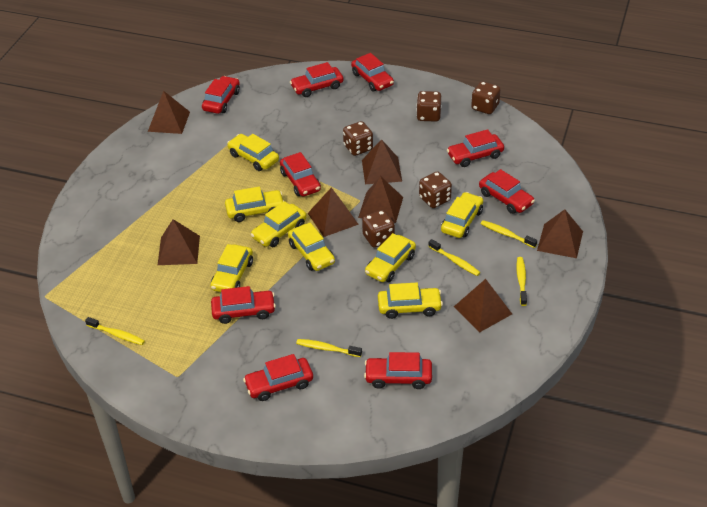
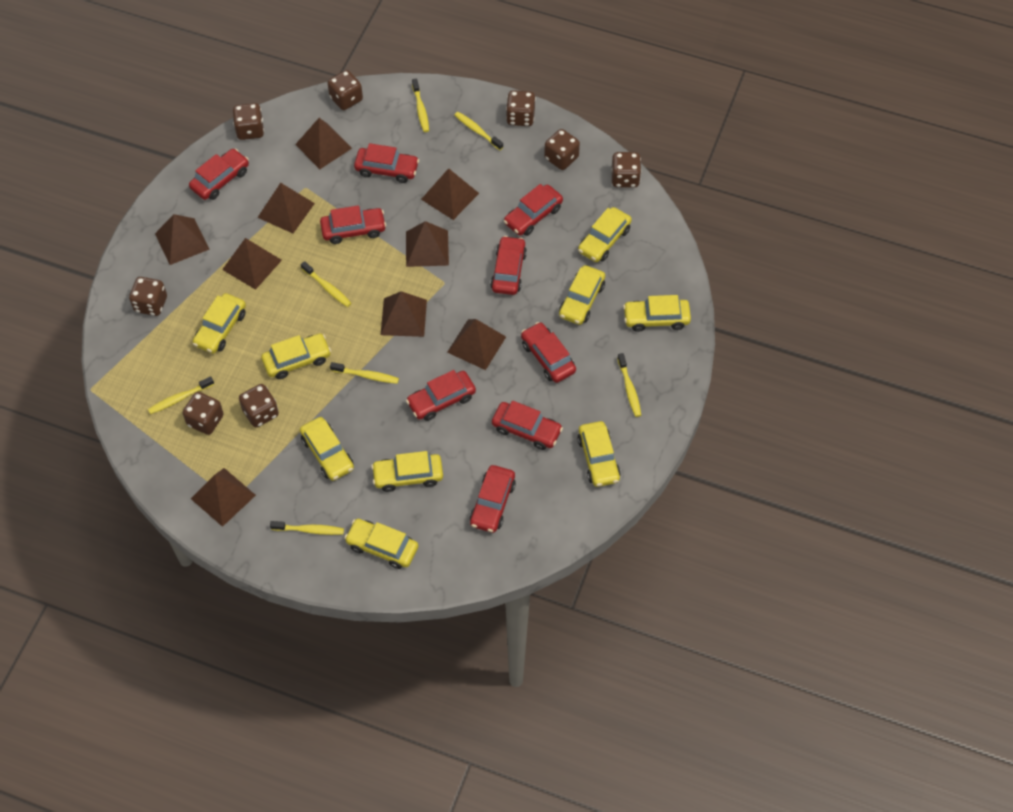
brown dice: 5 -> 8
brown pyramid: 7 -> 9
yellow car: 8 -> 9
yellow toothbrush: 5 -> 7

